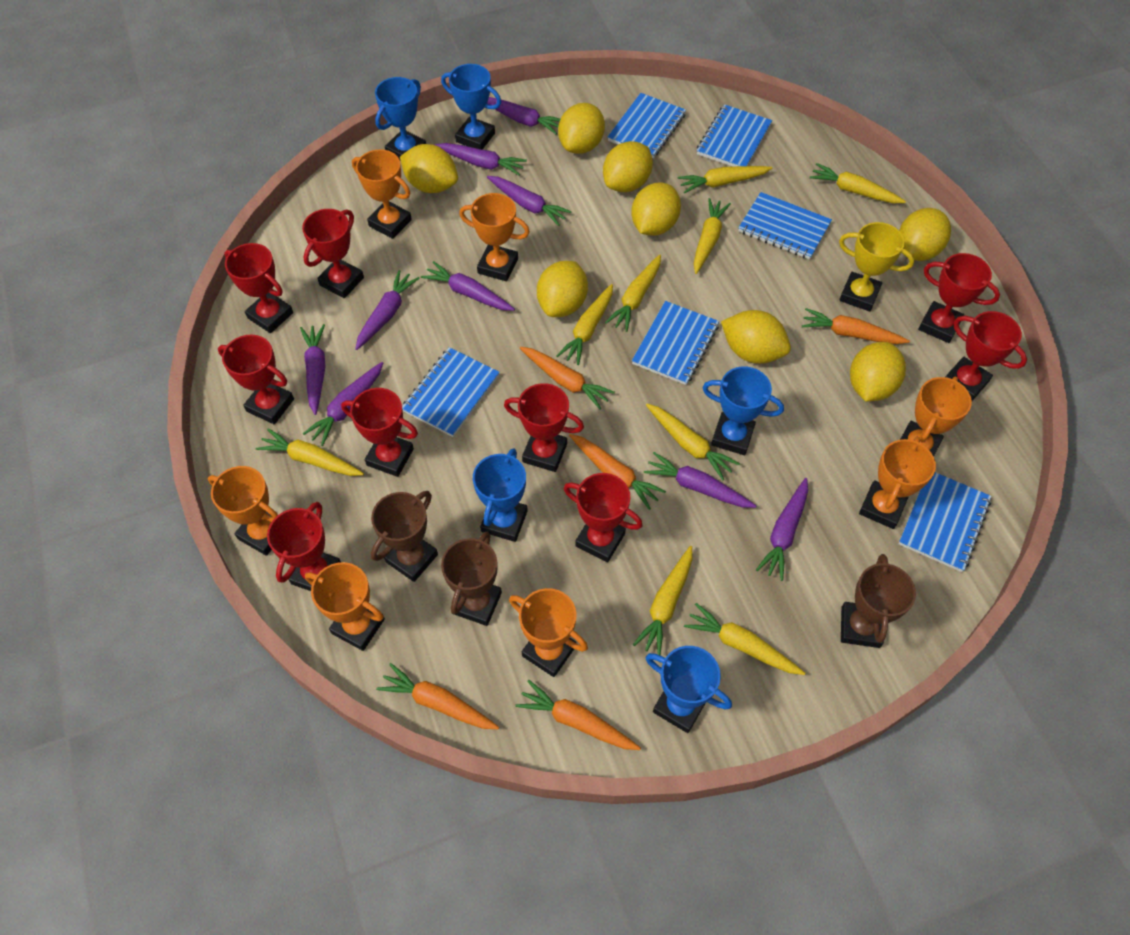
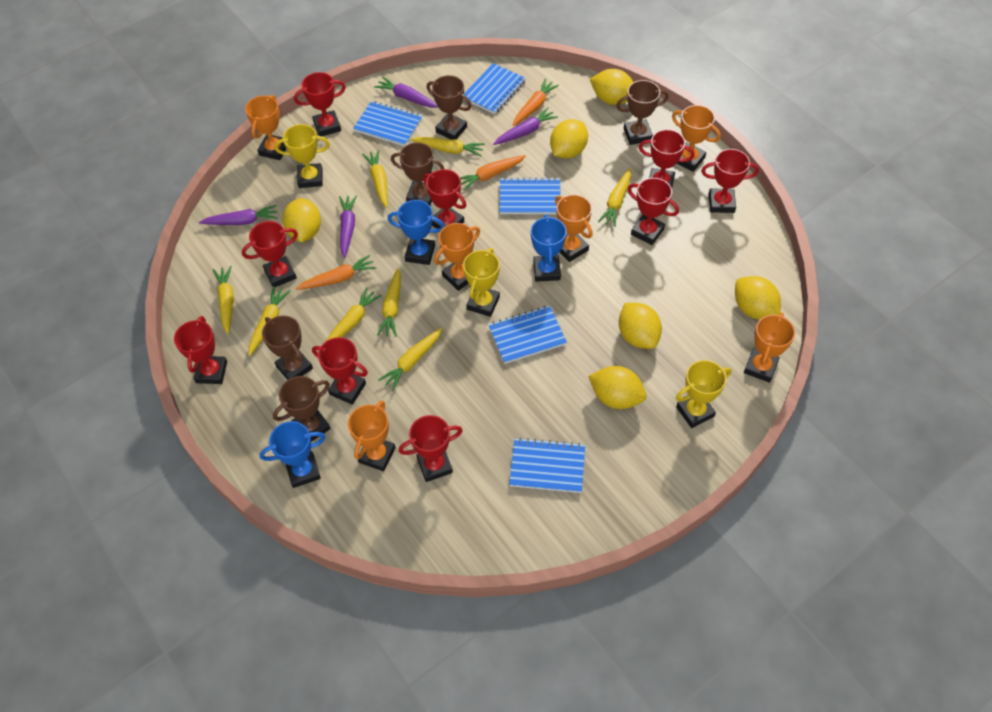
blue notebook: 6 -> 5
blue trophy: 5 -> 3
brown trophy: 3 -> 5
orange carrot: 5 -> 3
orange trophy: 7 -> 6
purple carrot: 9 -> 4
yellow carrot: 9 -> 8
yellow lemon: 8 -> 6
yellow trophy: 1 -> 3

